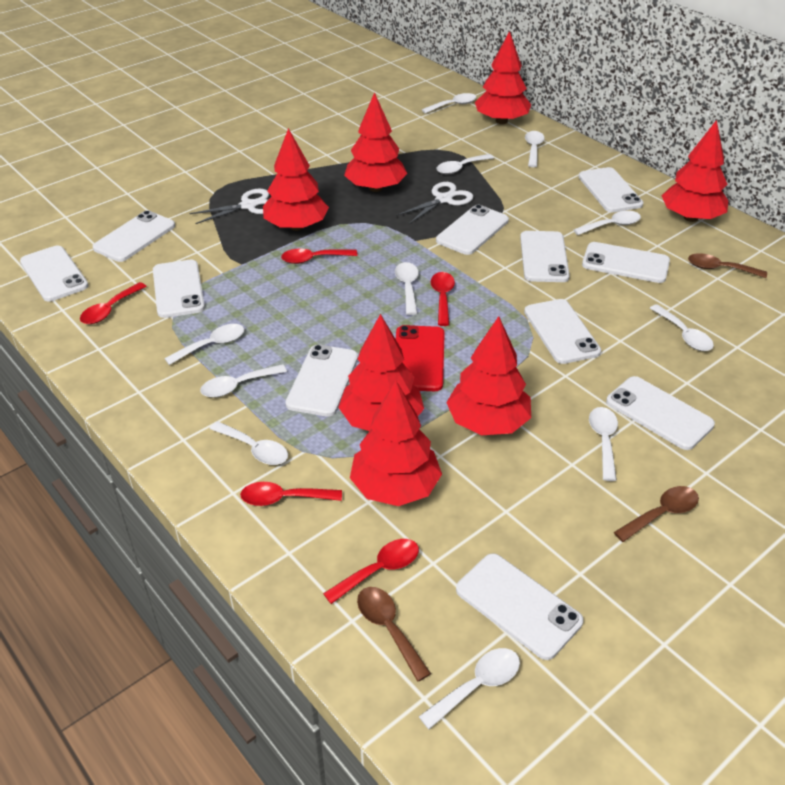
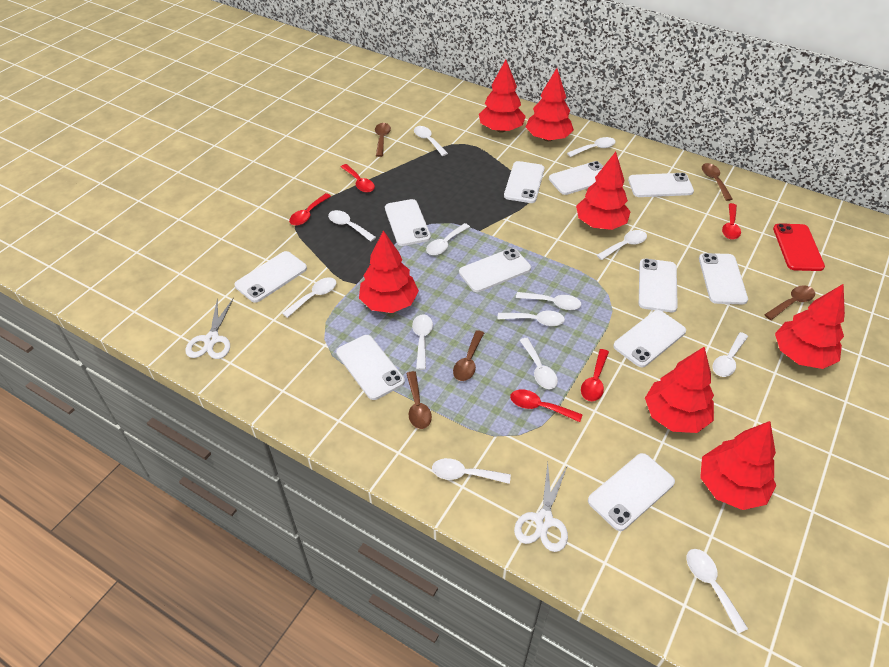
brown spoon: 3 -> 5
white spoon: 11 -> 13

